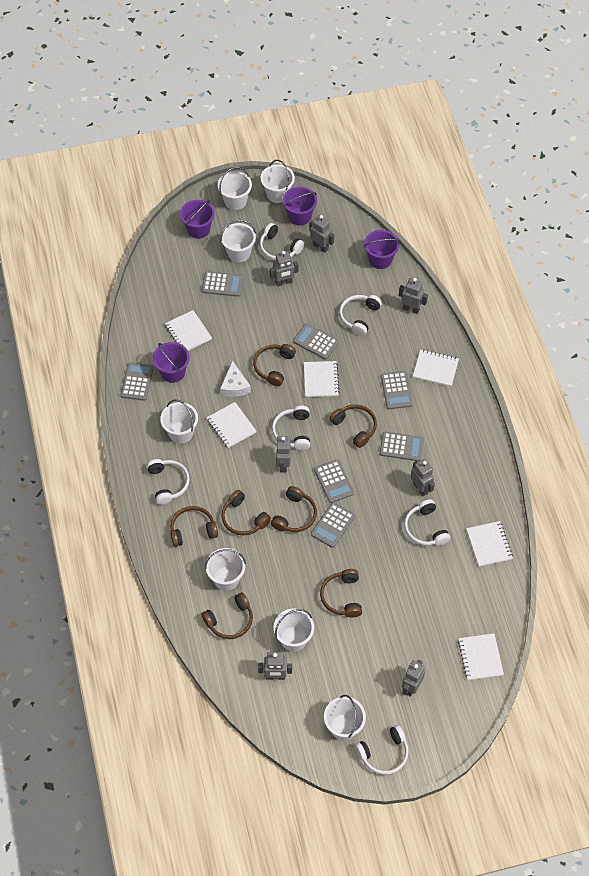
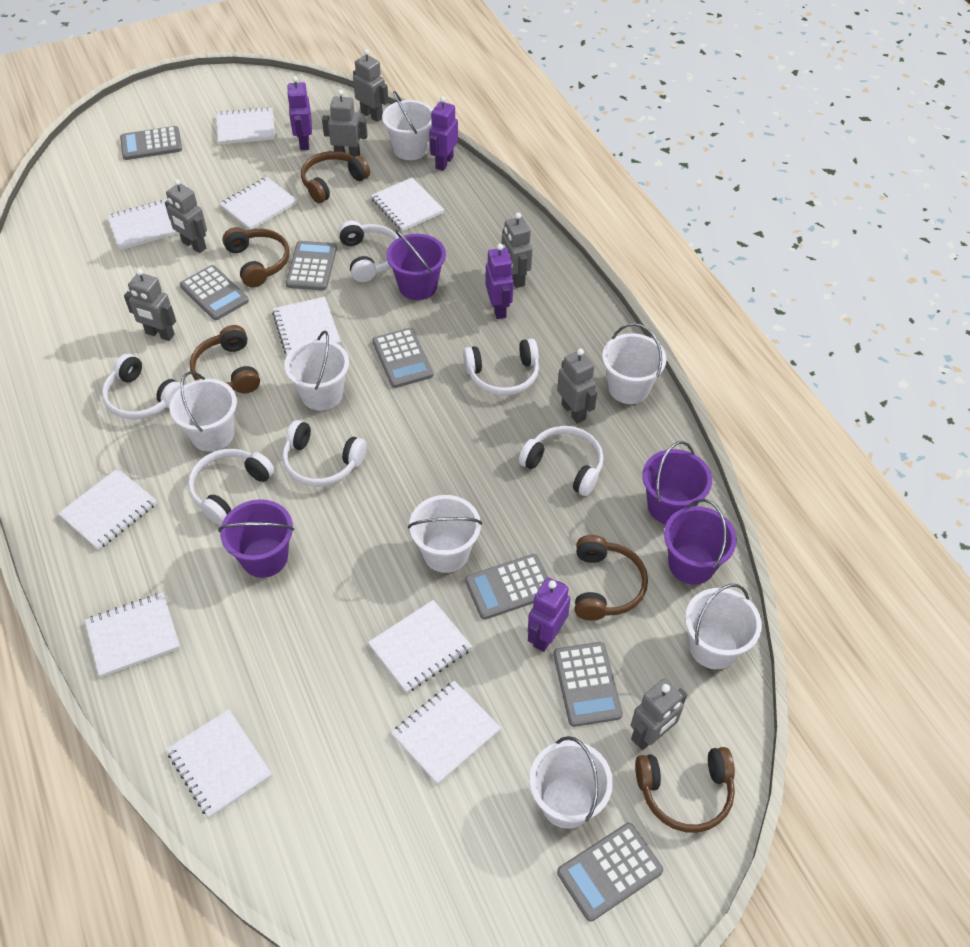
brown headphones: 7 -> 5
purple robot: 0 -> 4
white cheese: 1 -> 0
white notebook: 6 -> 10

